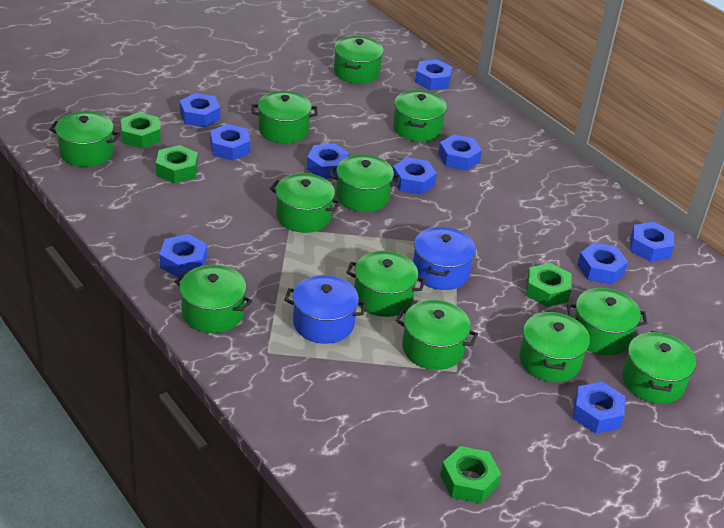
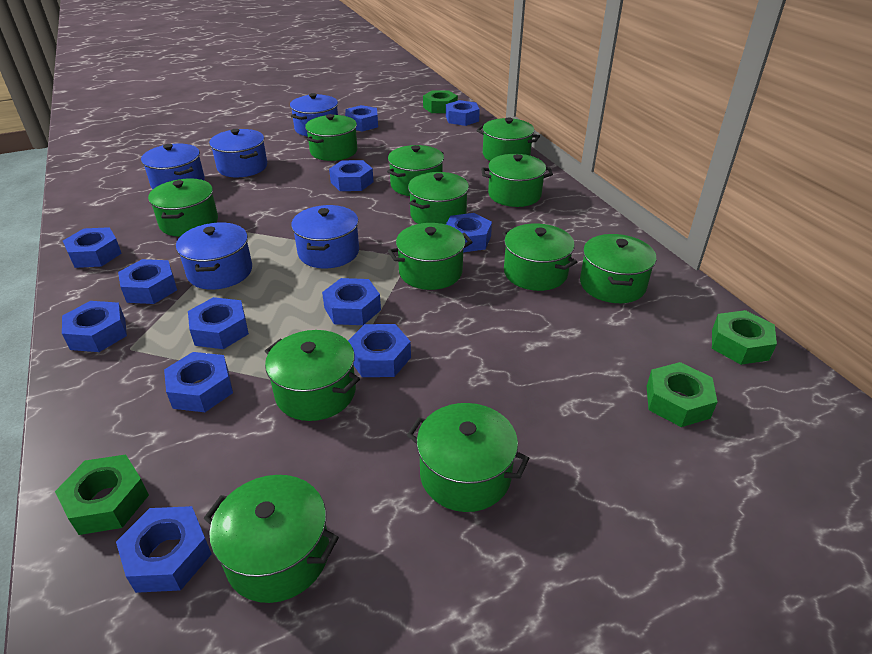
blue nut: 10 -> 12
blue pot: 2 -> 5

